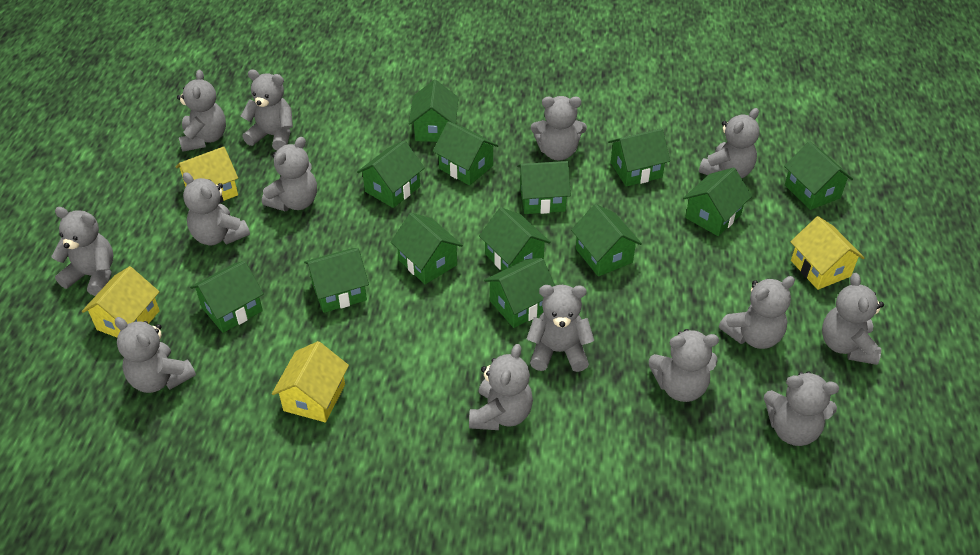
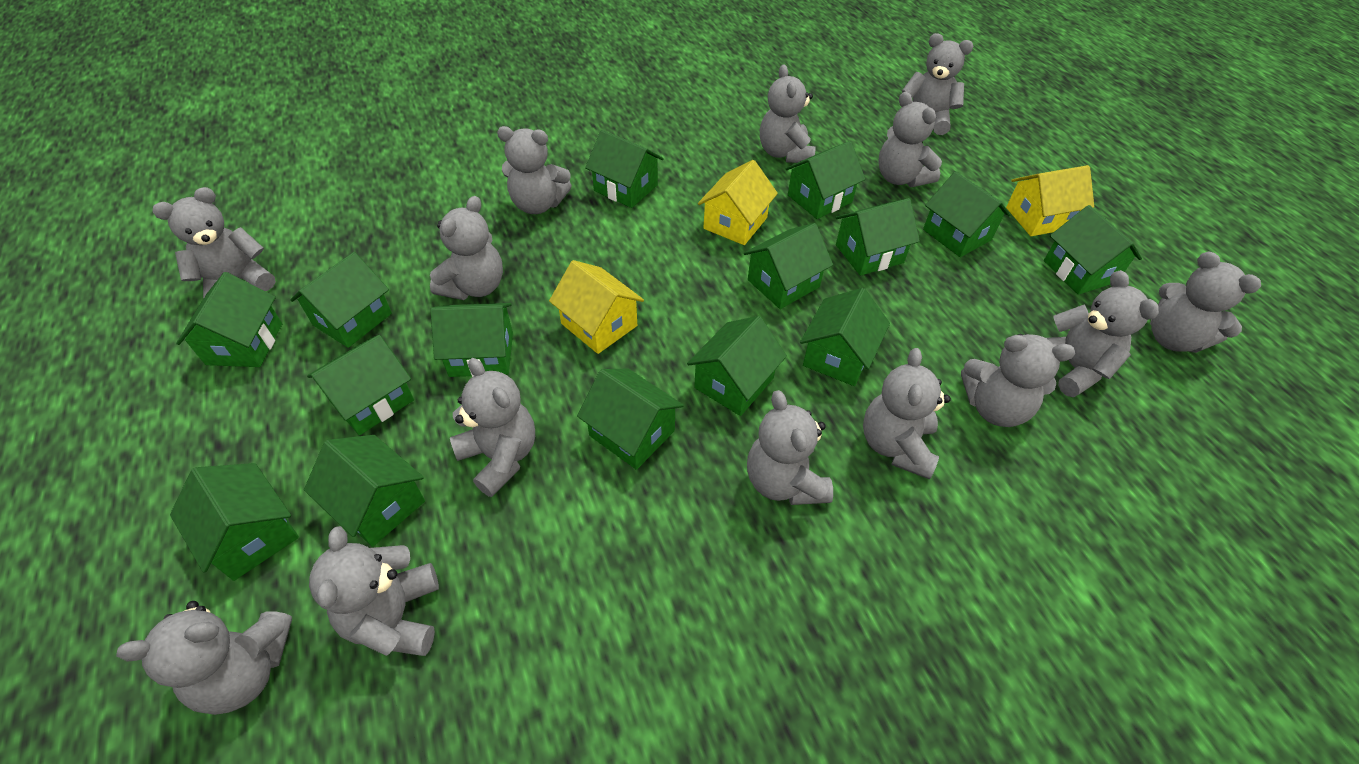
green house: 13 -> 15
yellow house: 4 -> 3

